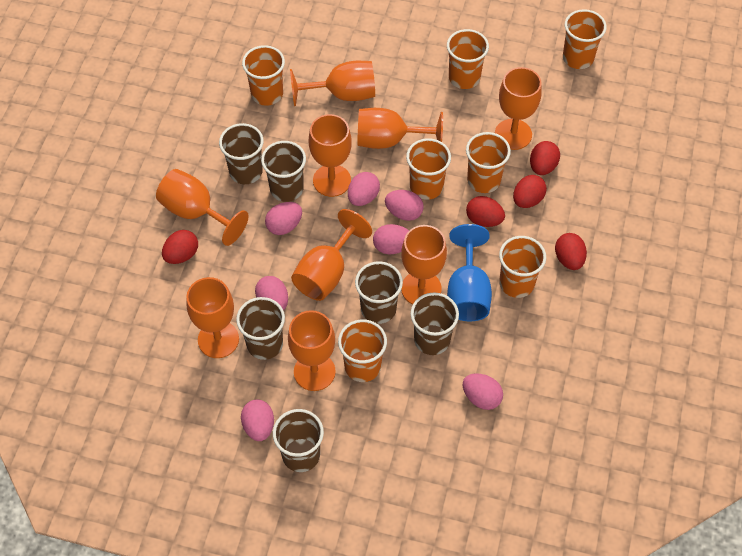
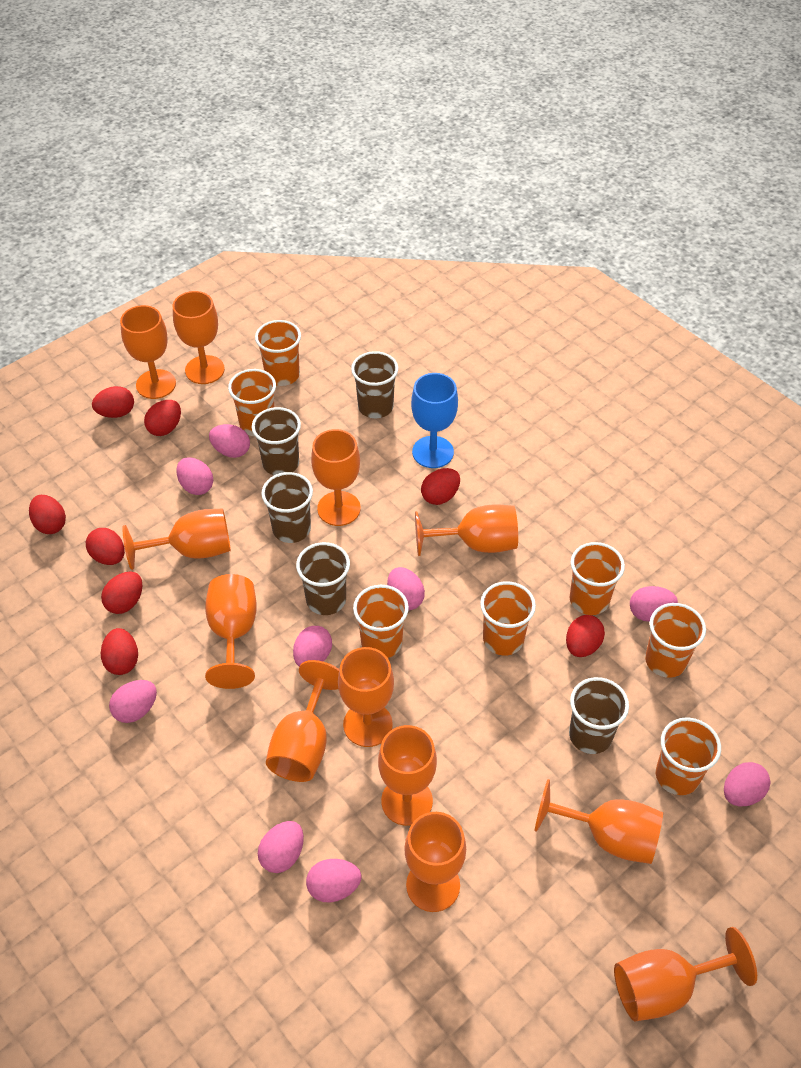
brown cup: 6 -> 5
orange goblet: 9 -> 12
pink egg: 7 -> 9
red egg: 5 -> 8

